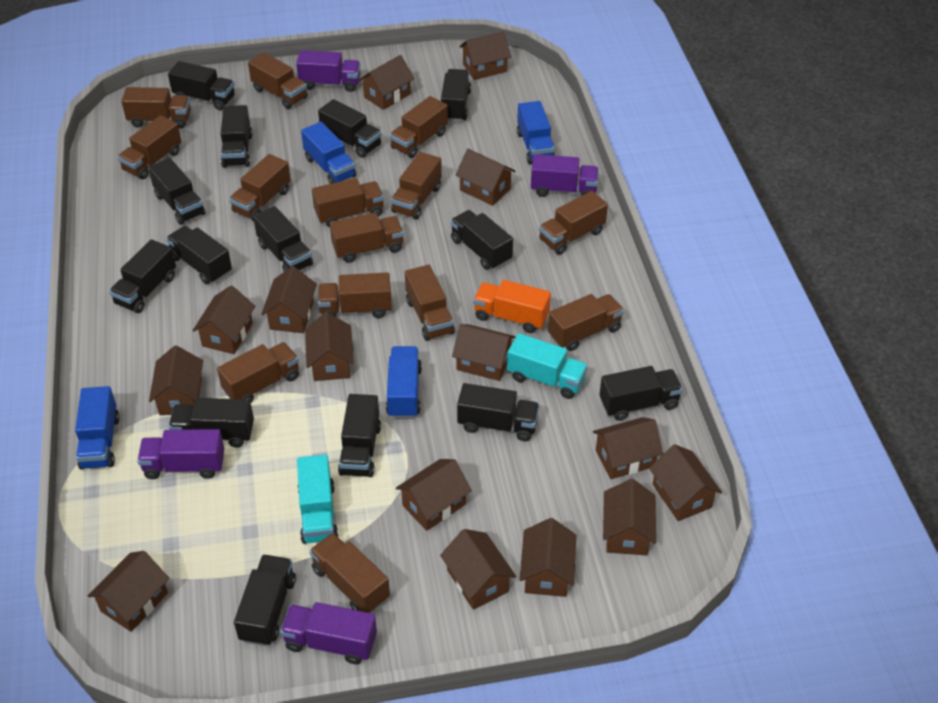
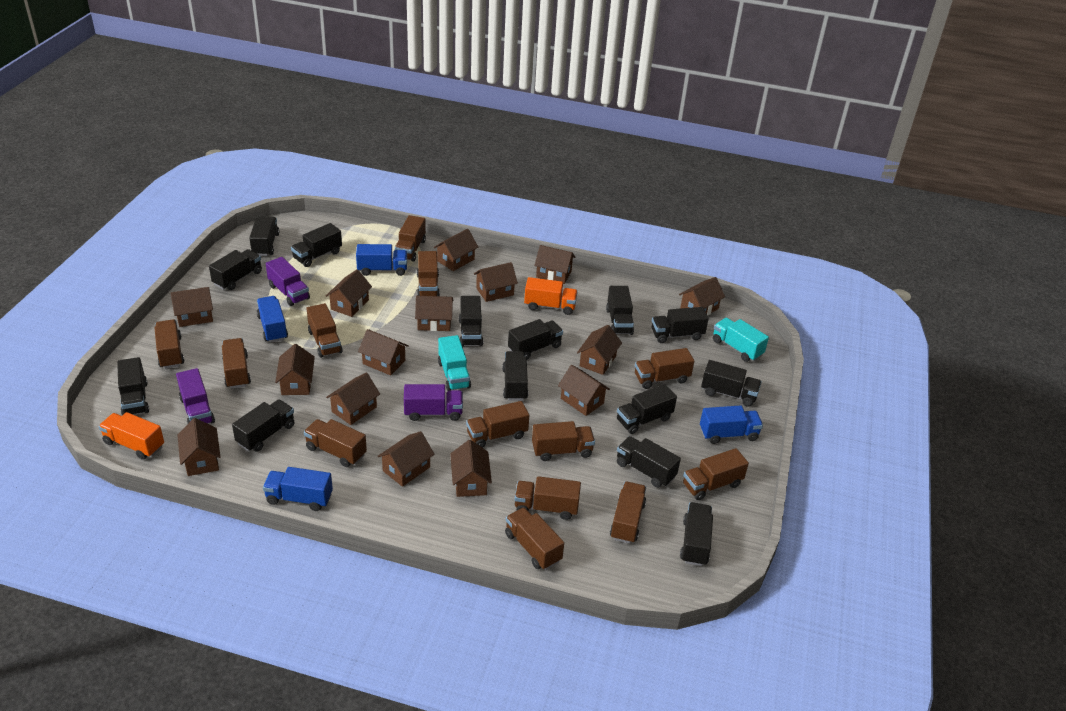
brown truck: 14 -> 13
orange truck: 1 -> 2
purple truck: 4 -> 3

